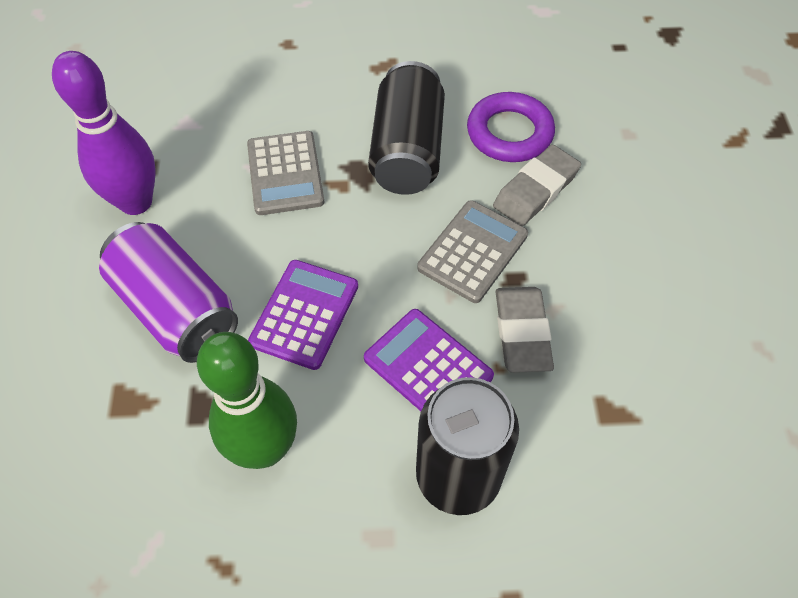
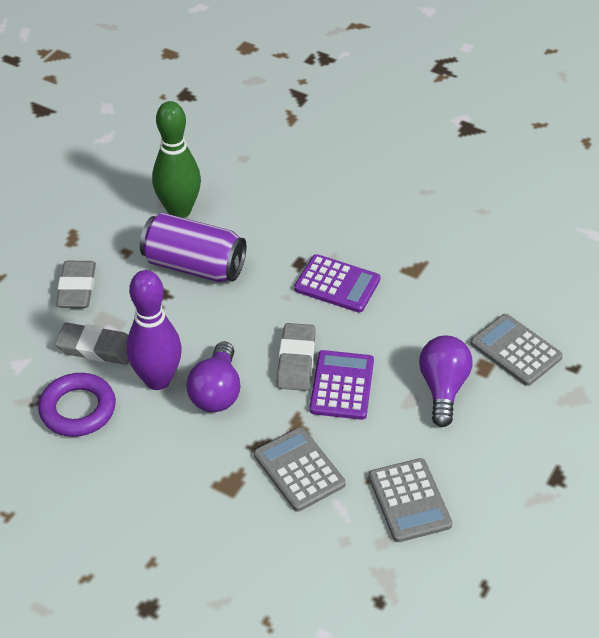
black can: 2 -> 0
grey calculator: 2 -> 3
grey eraser: 2 -> 3
purple light bulb: 0 -> 2

